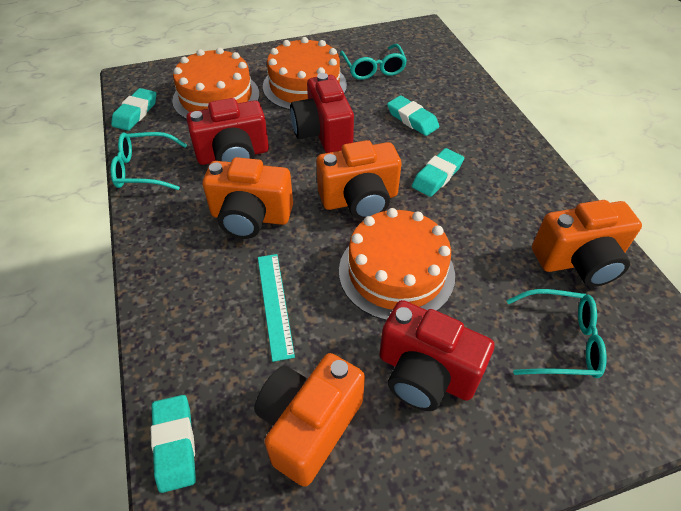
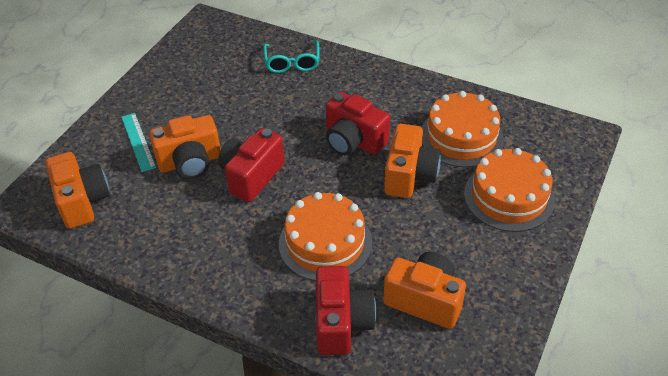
turquoise eraser: 4 -> 0
turquoise glasses: 3 -> 1

